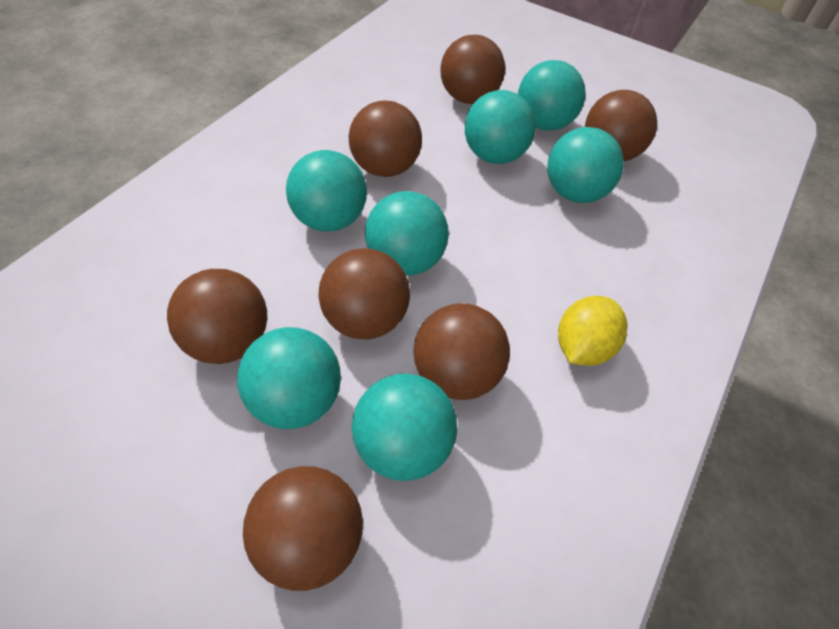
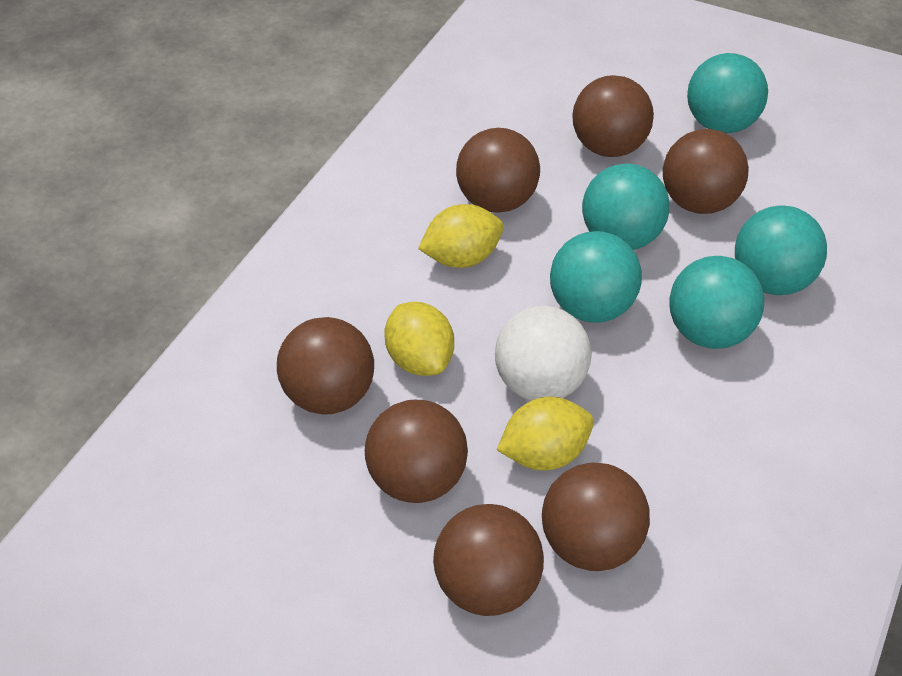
turquoise ball: 7 -> 5
white ball: 0 -> 1
yellow lemon: 1 -> 3

